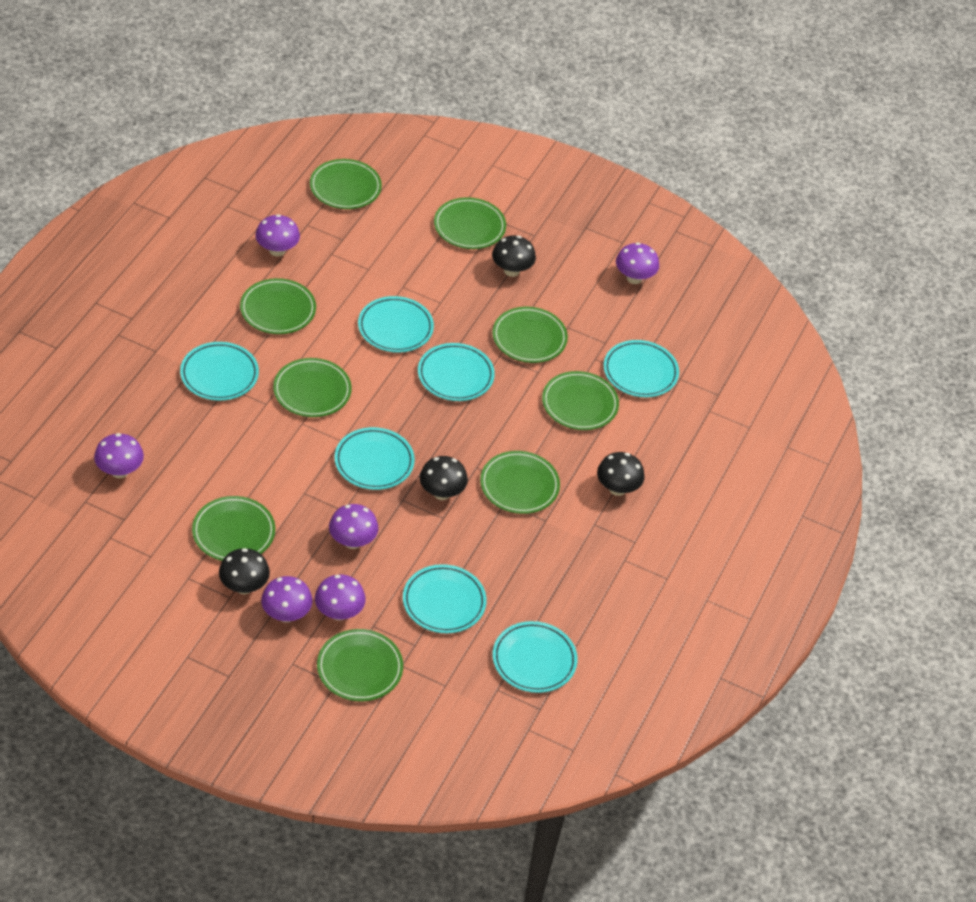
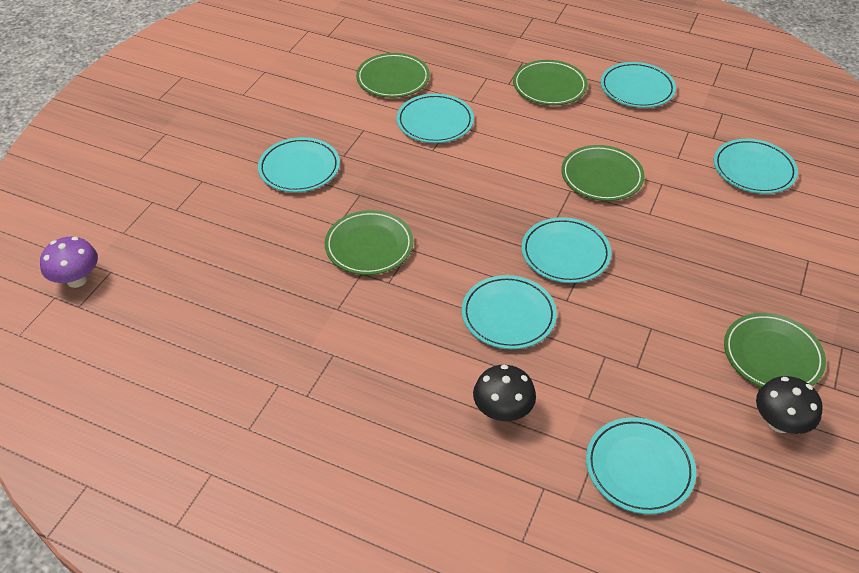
black mushroom: 4 -> 2
green plate: 9 -> 5
purple mushroom: 6 -> 1

